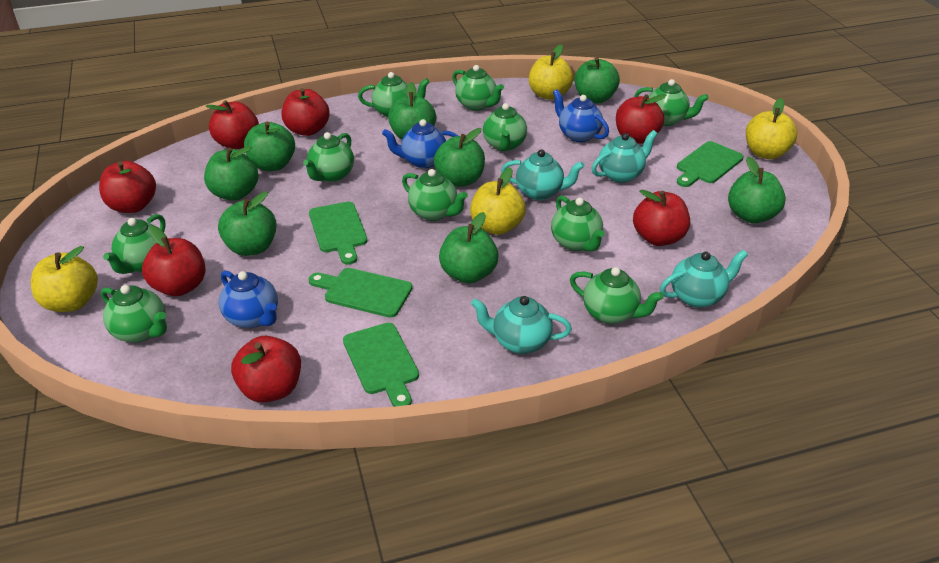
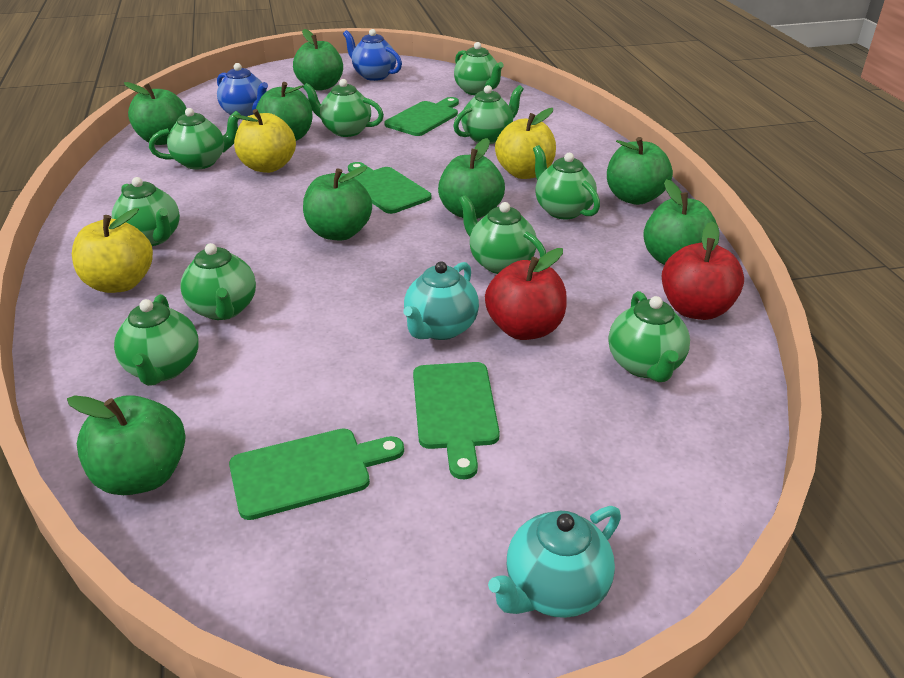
blue teapot: 3 -> 2
red apple: 7 -> 2
turquoise teapot: 4 -> 2
yellow apple: 4 -> 3

